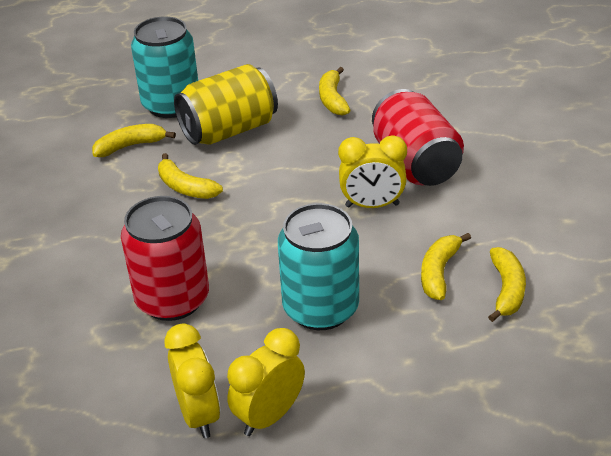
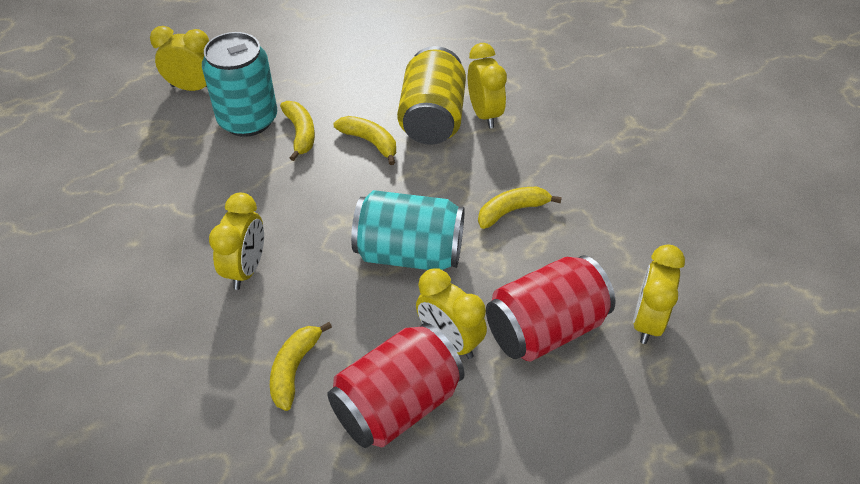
yellow banana: 5 -> 4
yellow clock: 3 -> 5

